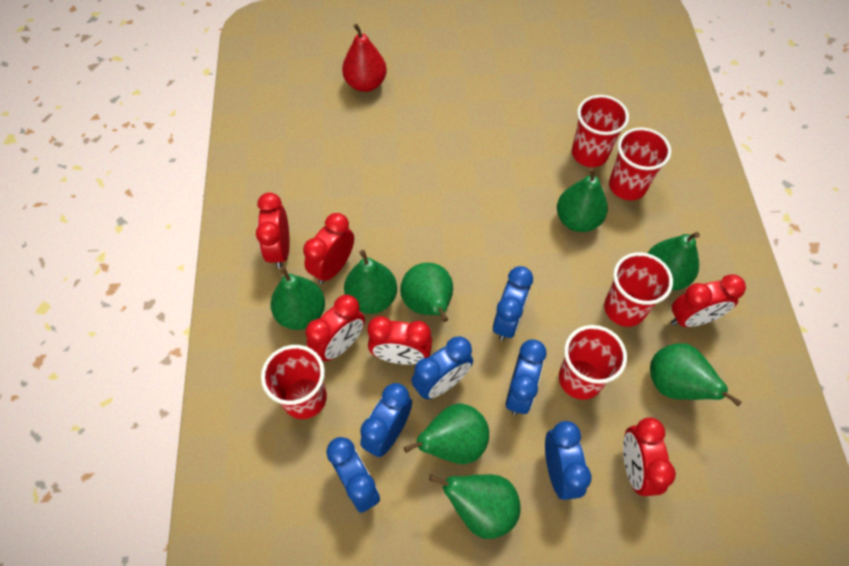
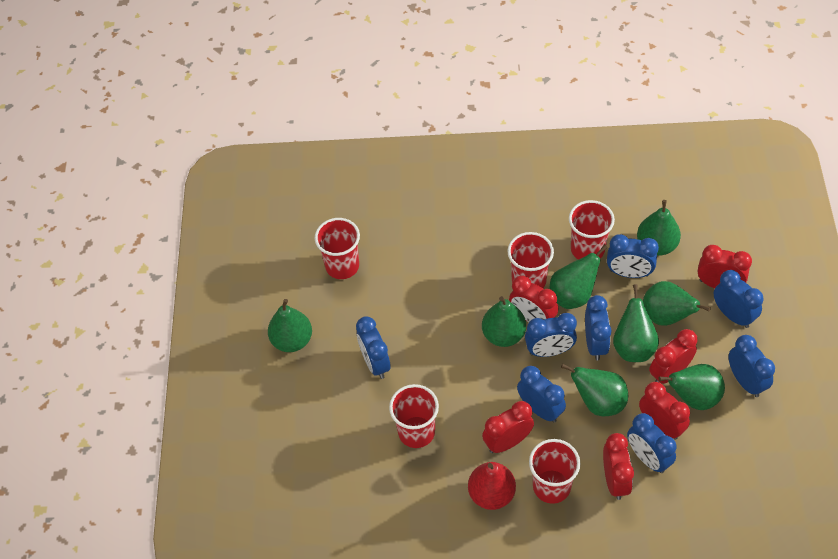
blue clock: 6 -> 8

